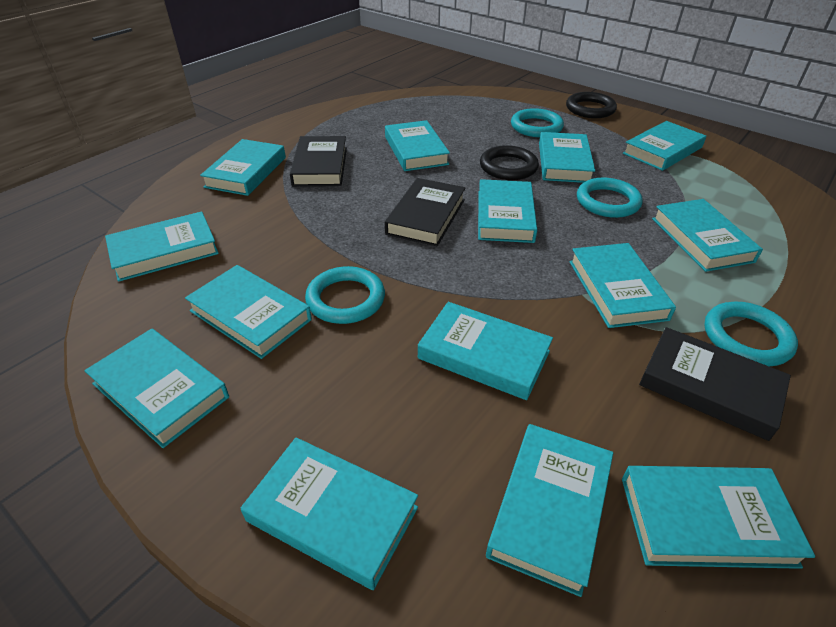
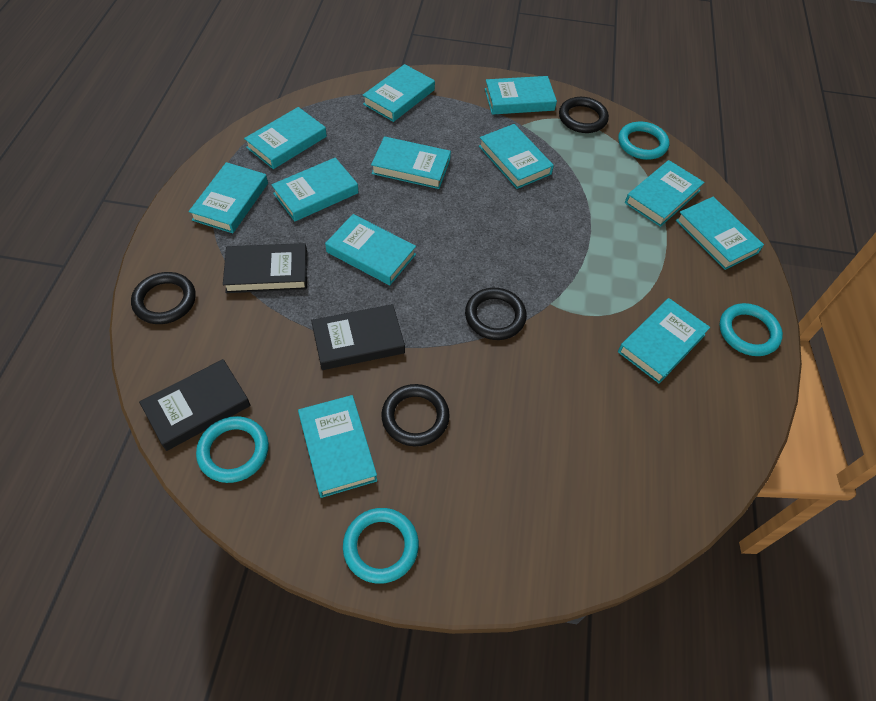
black ring: 2 -> 4
turquoise book: 14 -> 12

